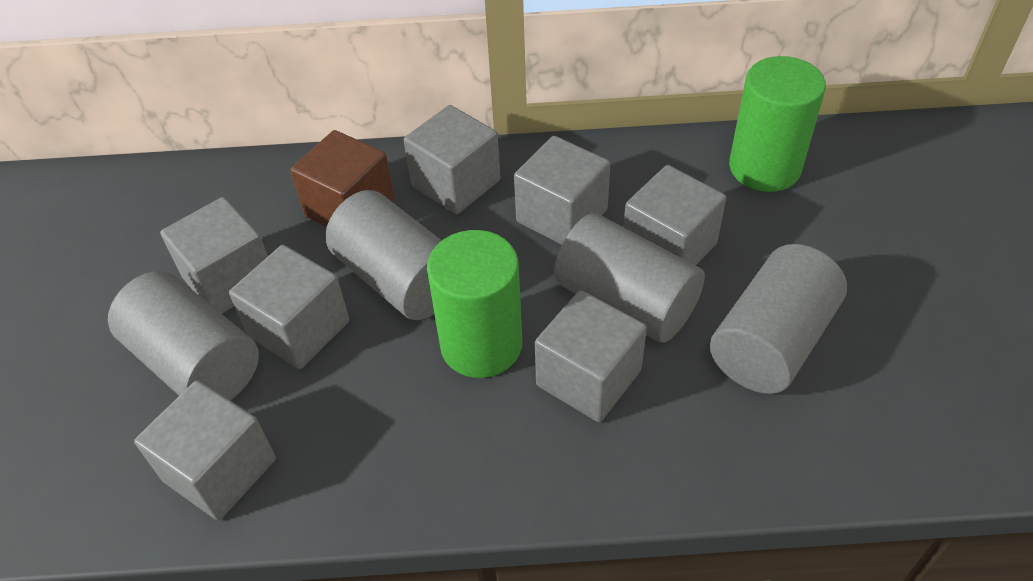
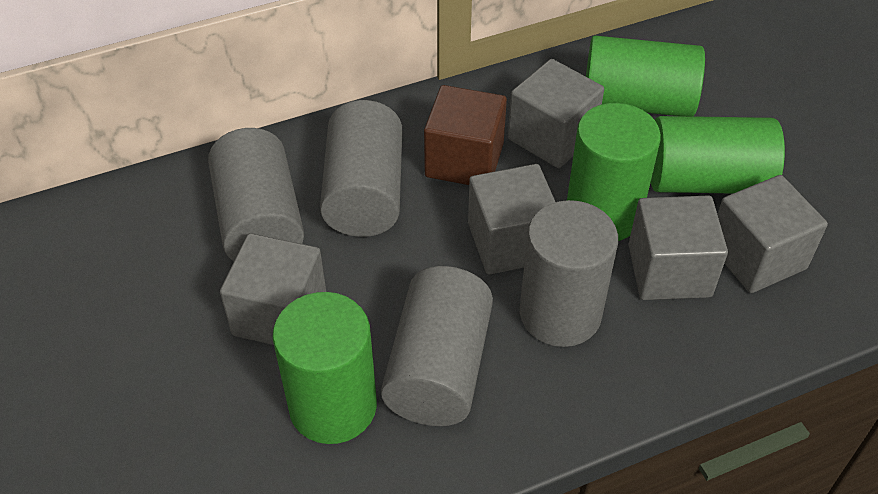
green cylinder: 2 -> 4
grey cube: 7 -> 5

